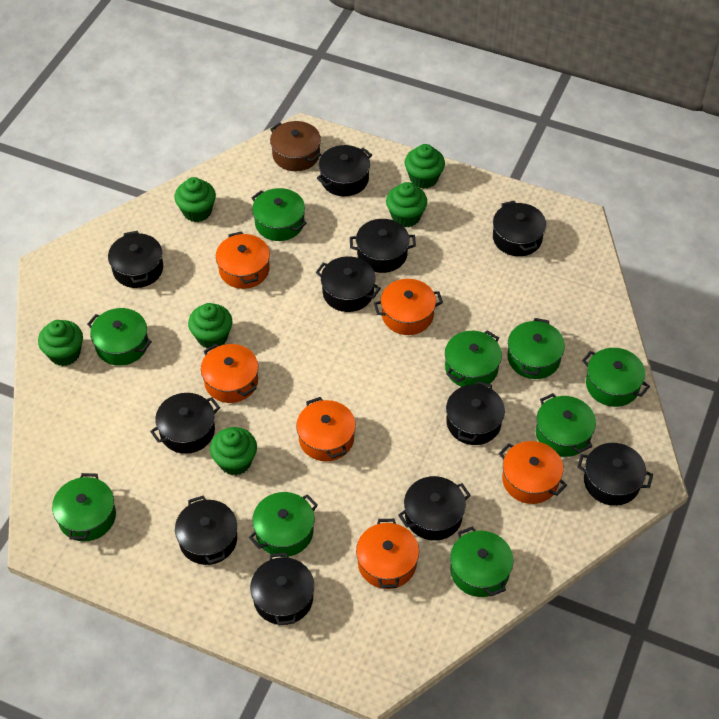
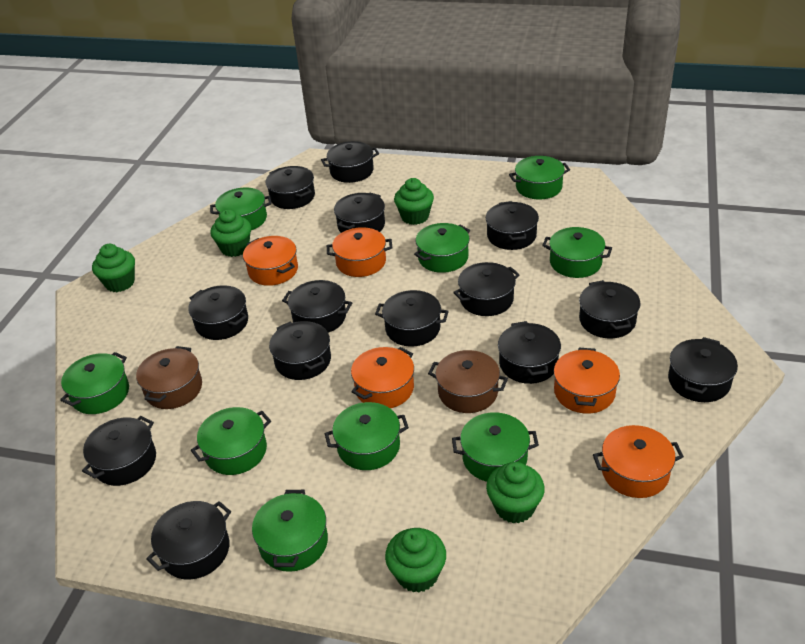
black pot: 11 -> 14
brown pot: 1 -> 2
green cupcake: 6 -> 5
orange pot: 6 -> 5

